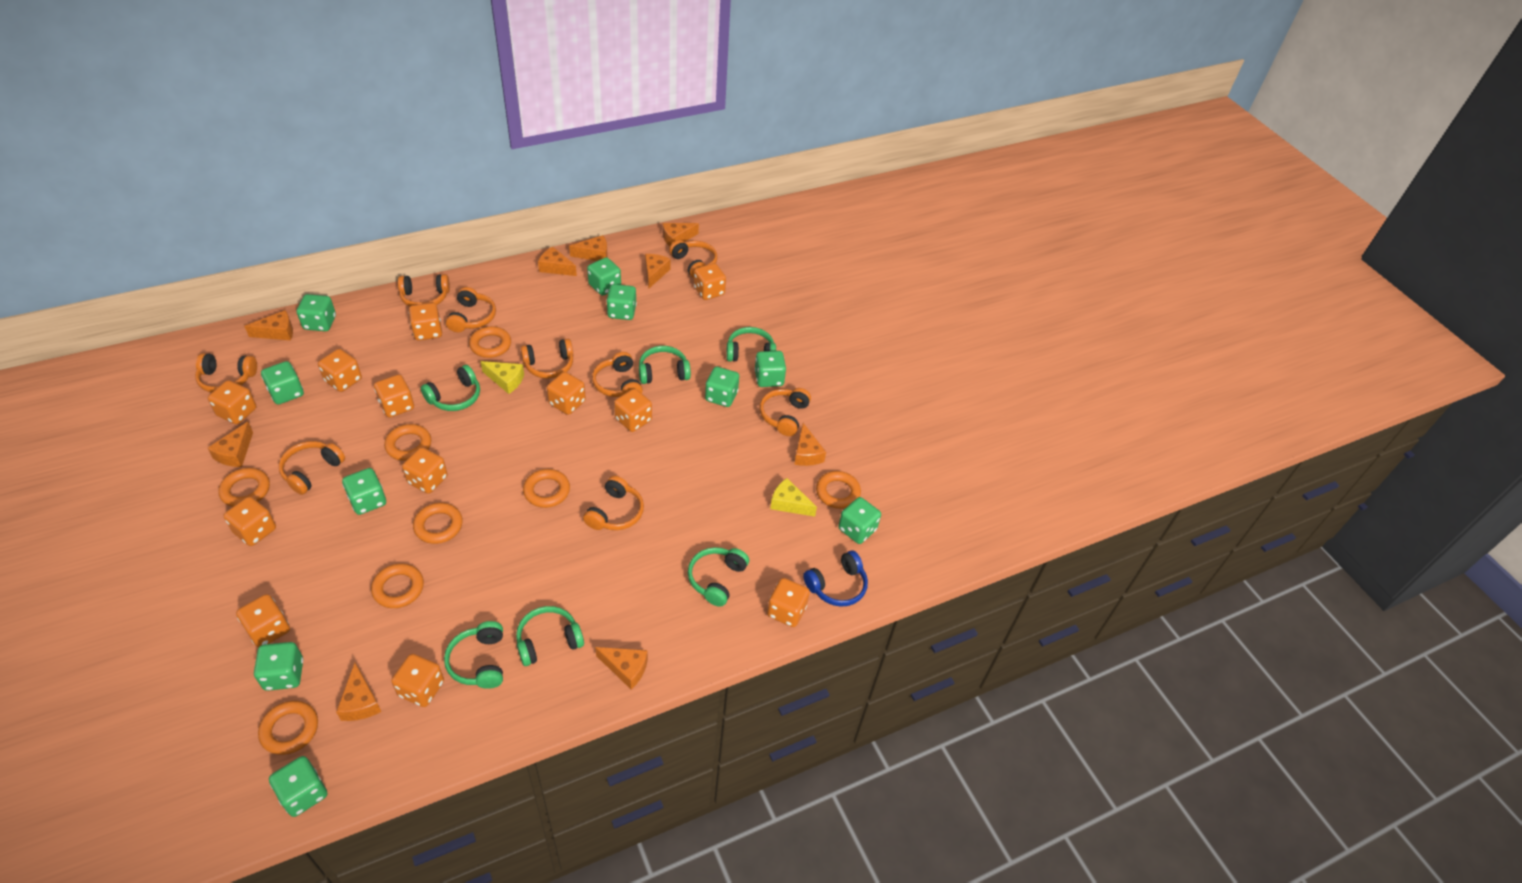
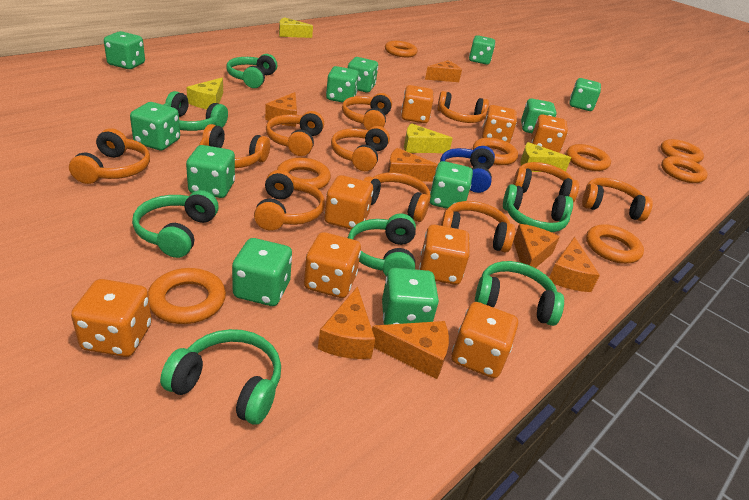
green dice: 10 -> 11
green headphones: 6 -> 7
orange cheese: 9 -> 7
orange dice: 12 -> 8
orange headphones: 9 -> 11
yellow cheese: 2 -> 4

